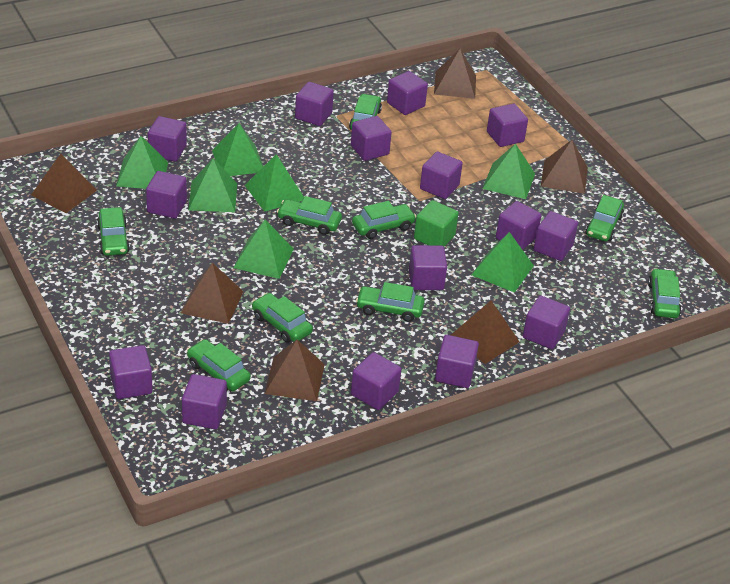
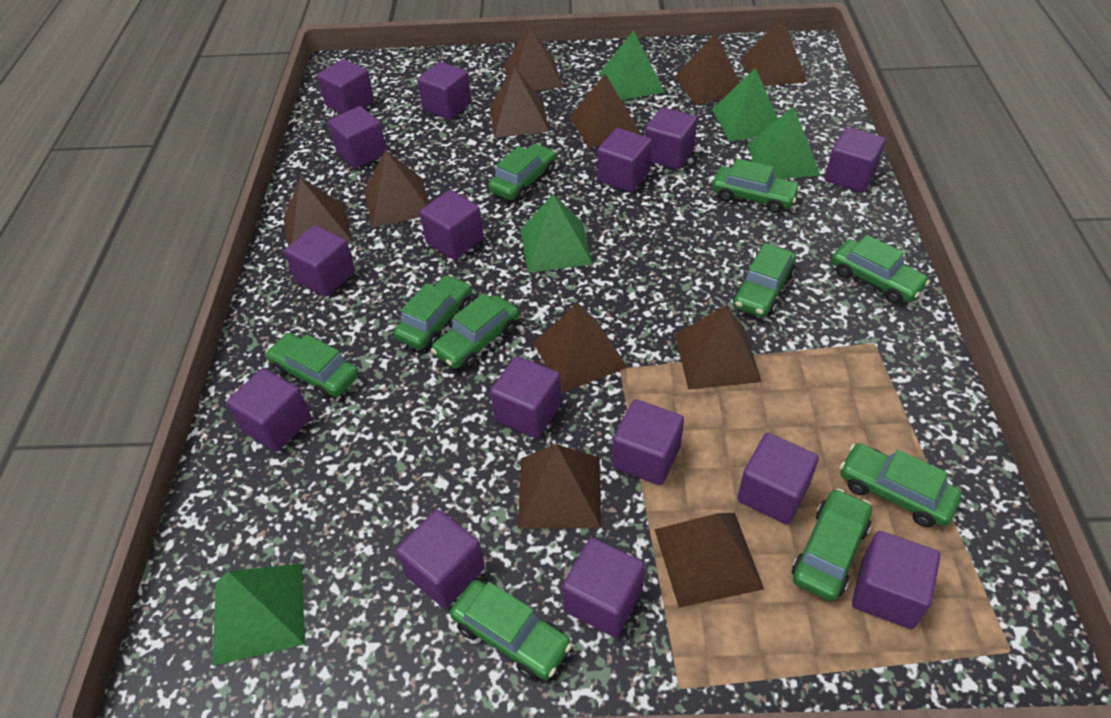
brown pyramid: 6 -> 11
green car: 9 -> 10
green cube: 1 -> 0
green pyramid: 7 -> 5

